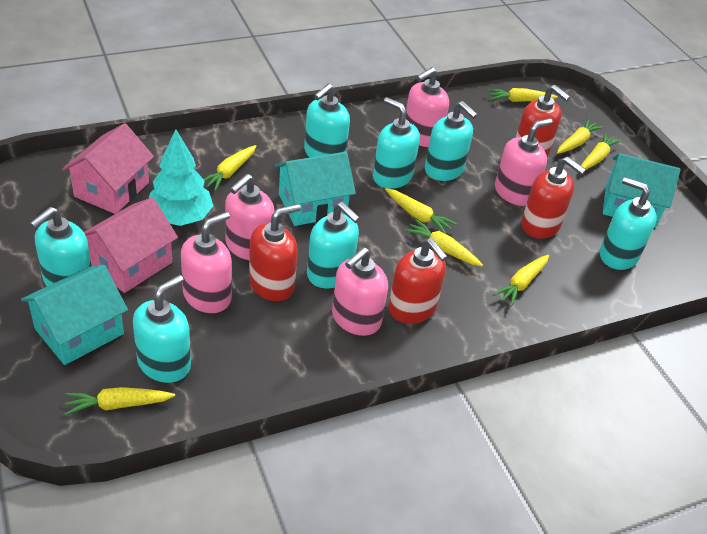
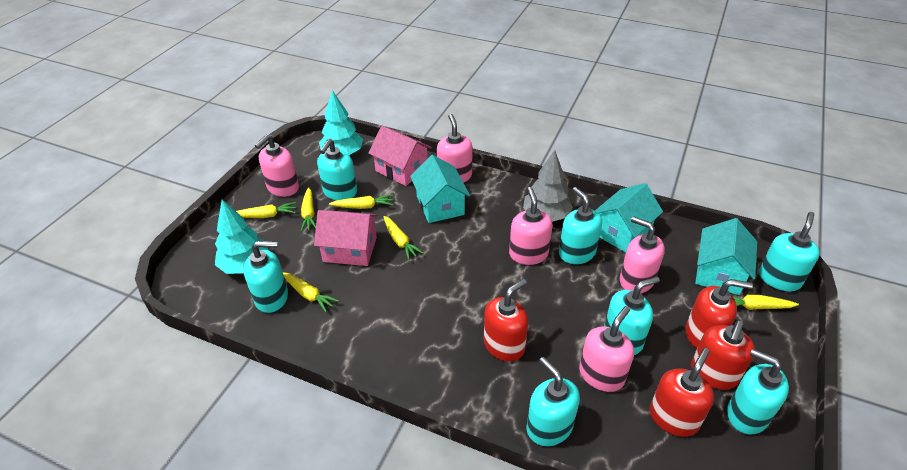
grey tree: 0 -> 1
turquoise tree: 1 -> 2
yellow carrot: 8 -> 6

